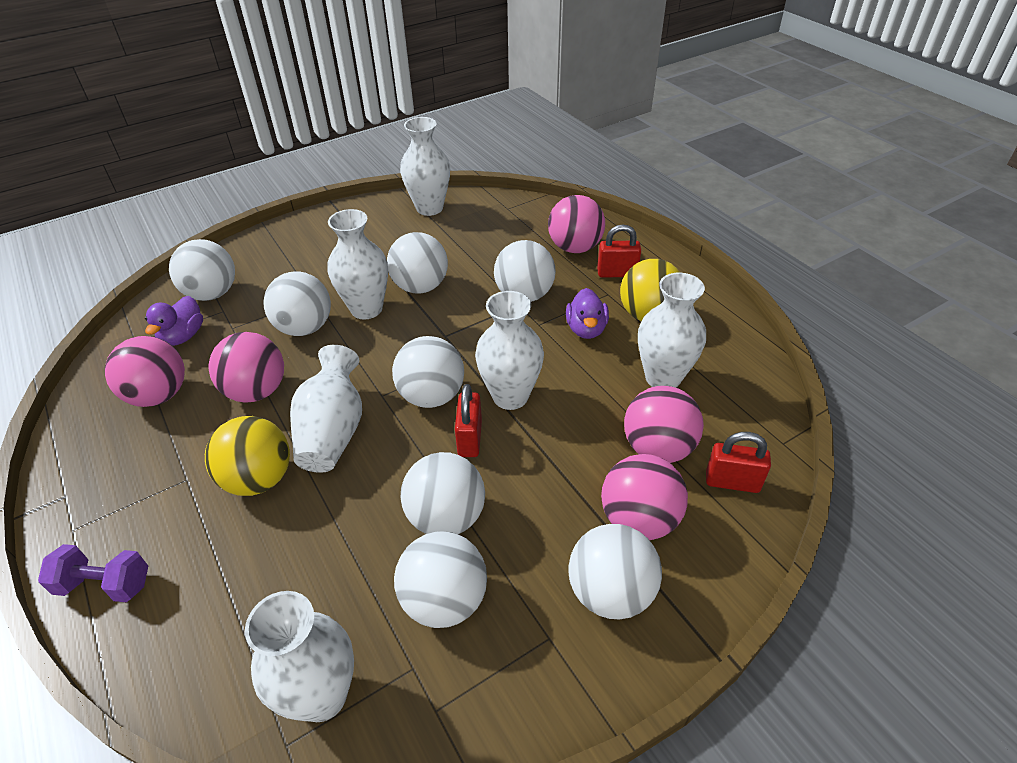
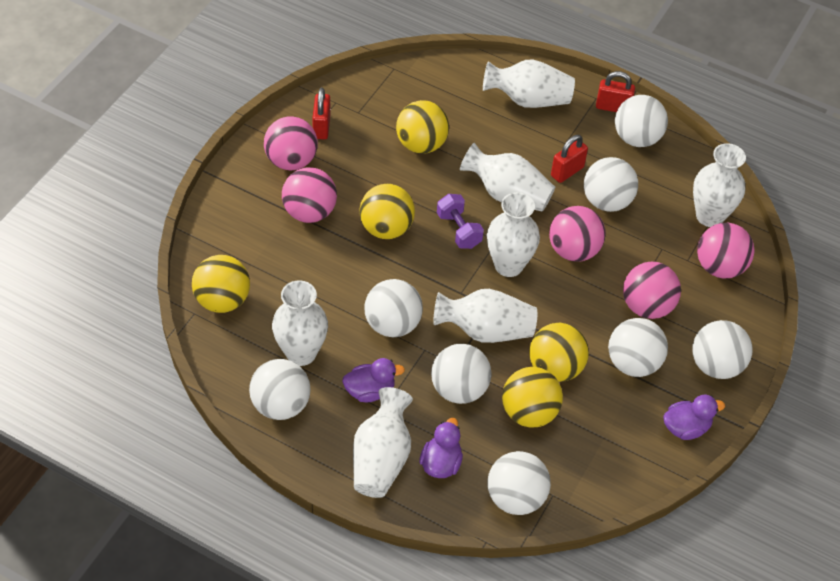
purple duck: 2 -> 3
white vase: 6 -> 7
yellow ball: 2 -> 5

